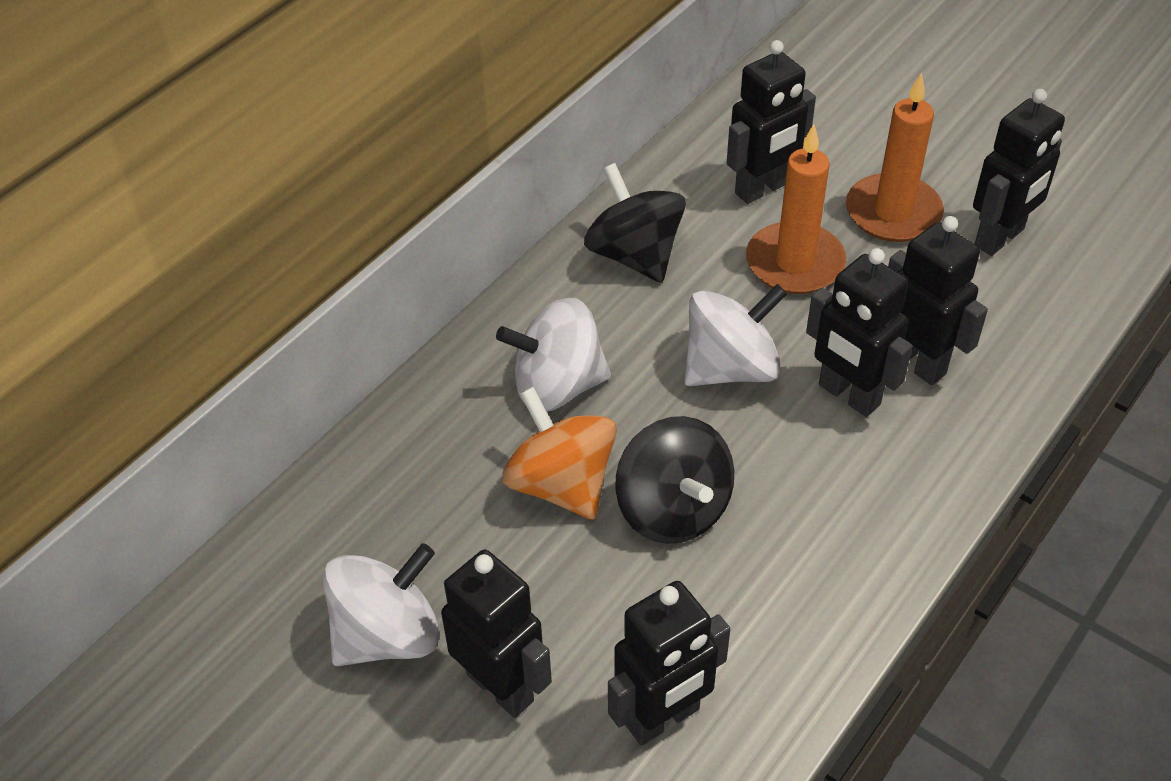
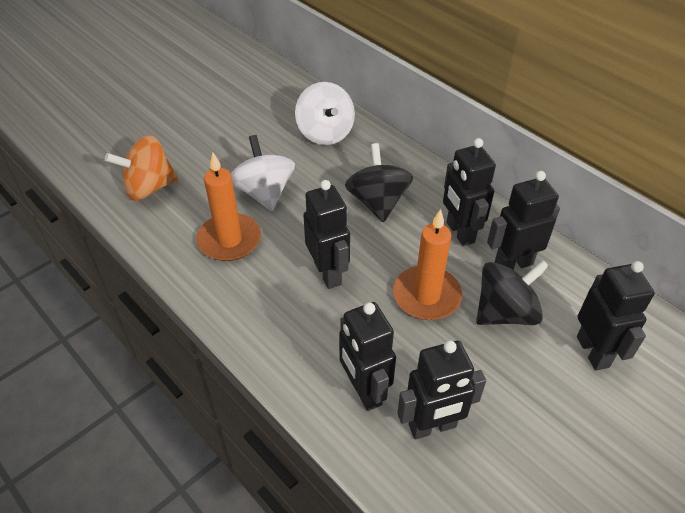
white spinning top: 3 -> 2

